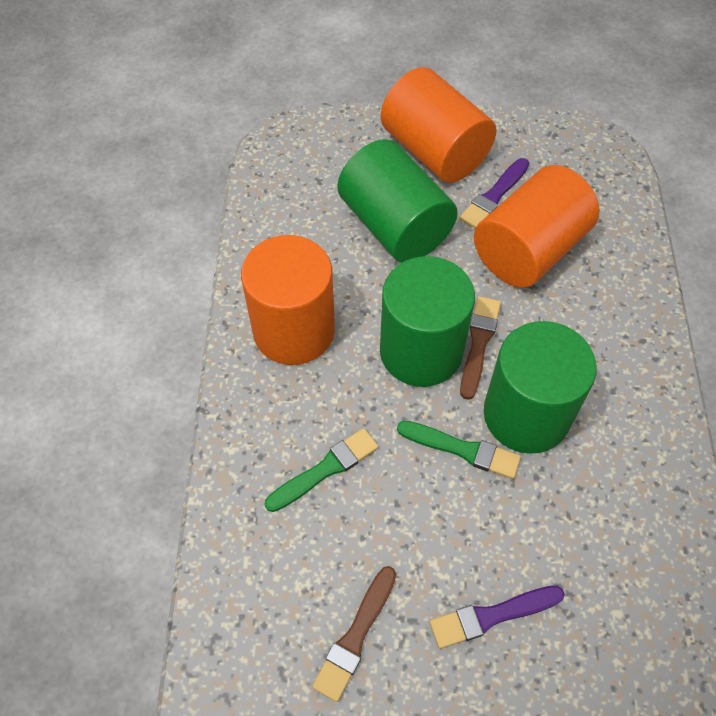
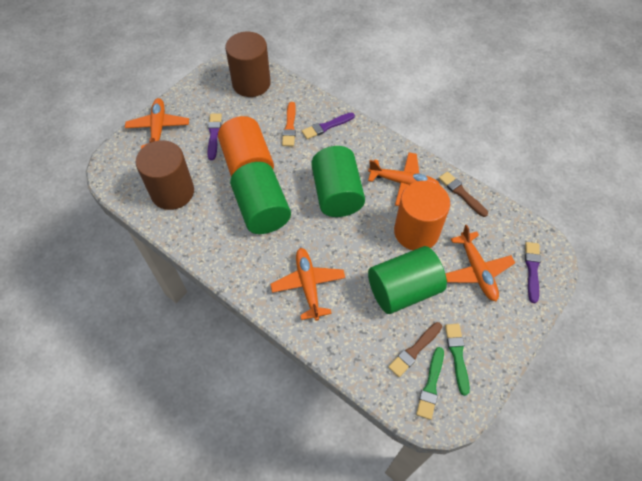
brown cylinder: 0 -> 2
orange brush: 0 -> 1
orange cylinder: 3 -> 2
orange plane: 0 -> 4
purple brush: 2 -> 3

